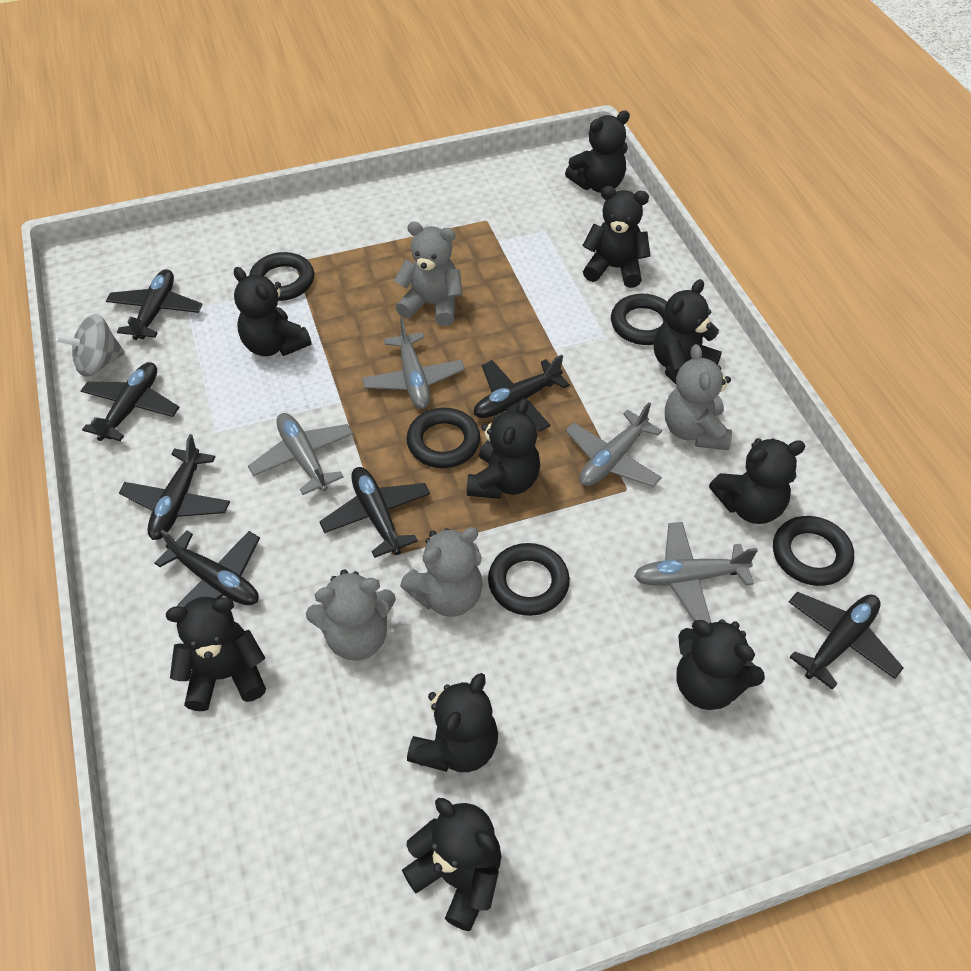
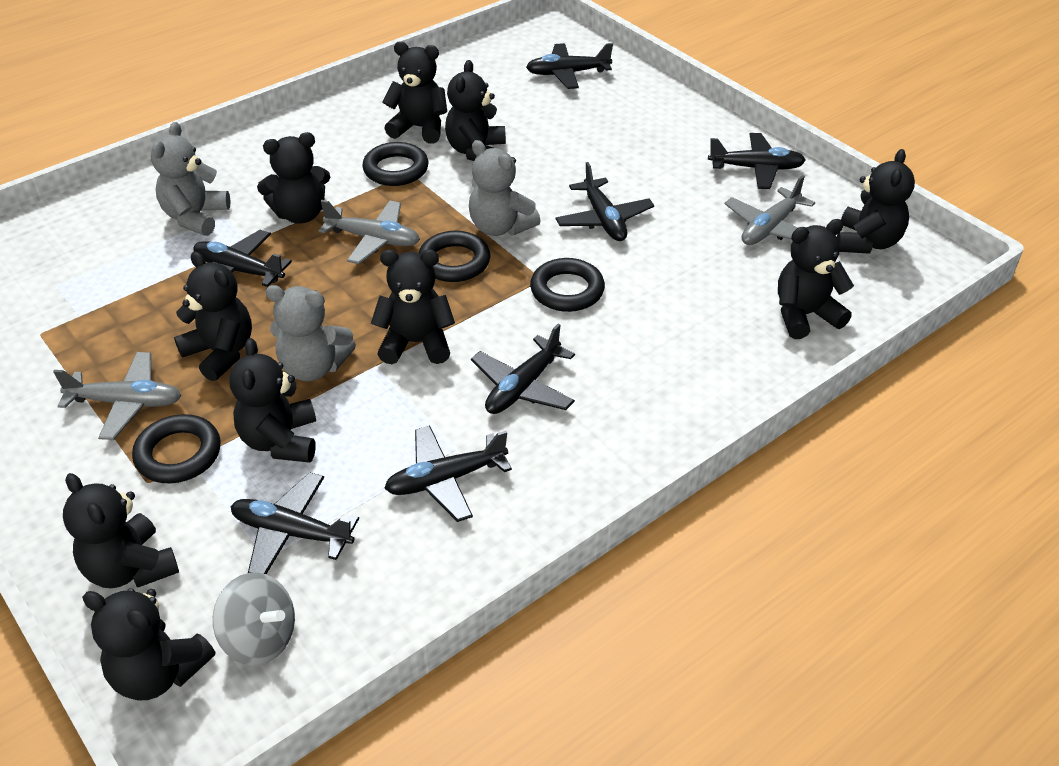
black ring: 5 -> 4
grey plane: 4 -> 3
grey teddy bear: 4 -> 3

